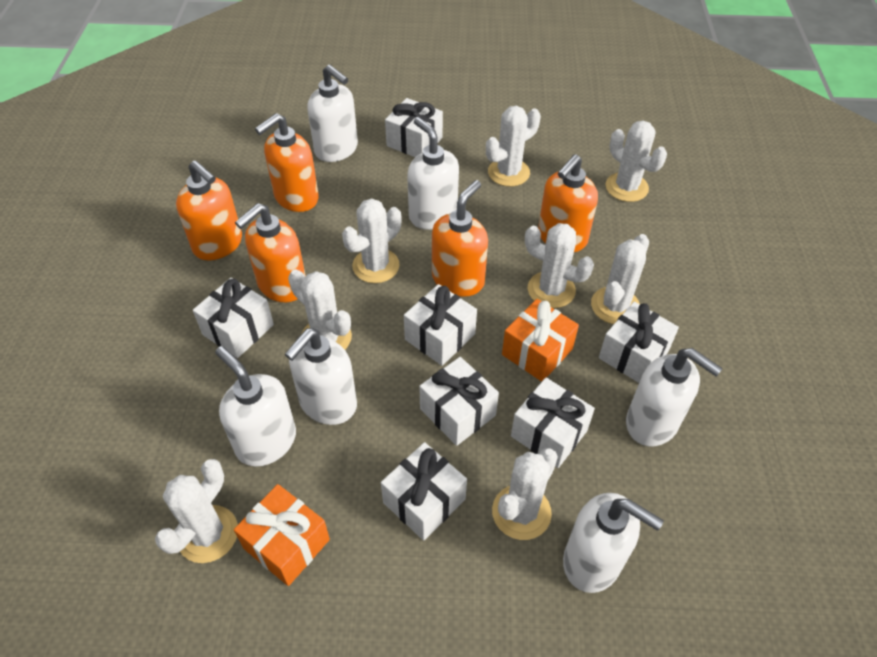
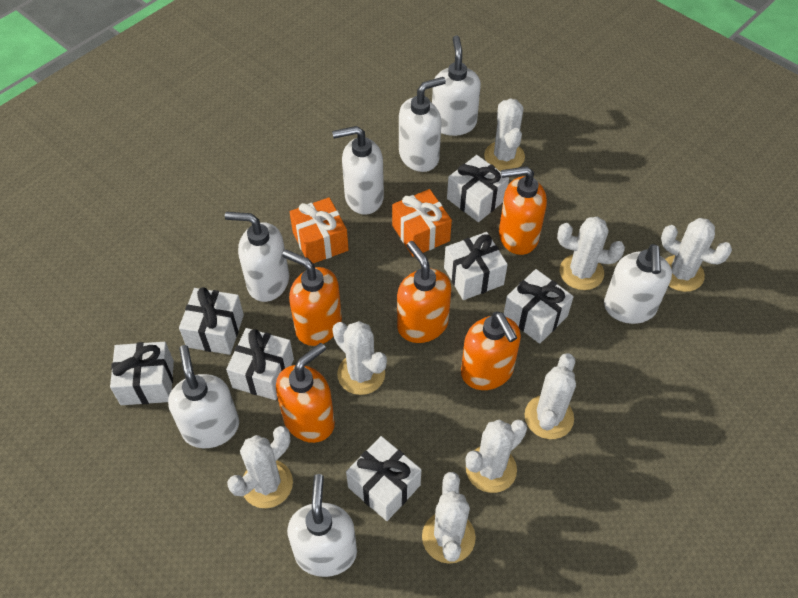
white soap dispenser: 6 -> 7

